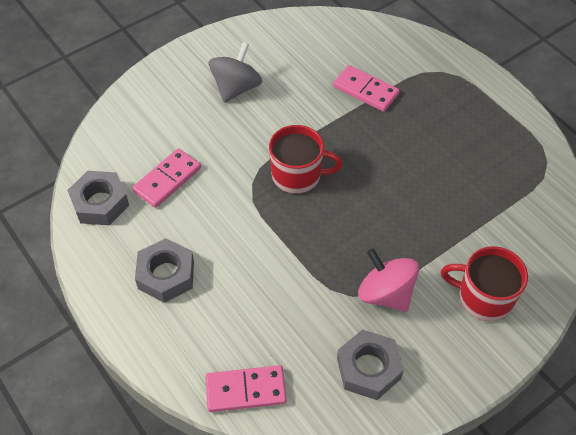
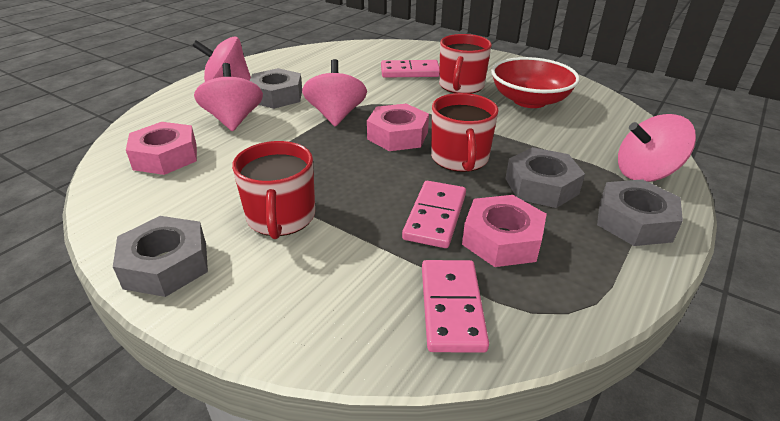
grey nut: 3 -> 4
grey spinning top: 1 -> 0
pink nut: 0 -> 3
pink spinning top: 1 -> 4
red bowl: 0 -> 1
red mug: 2 -> 3

